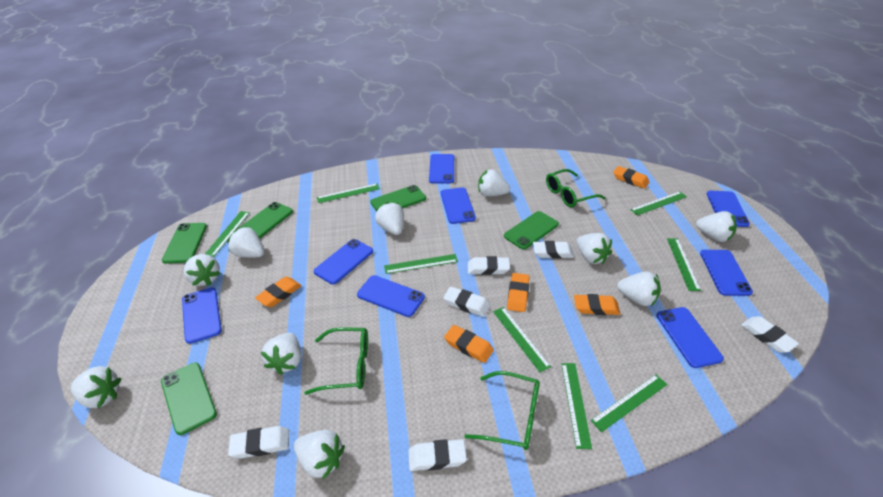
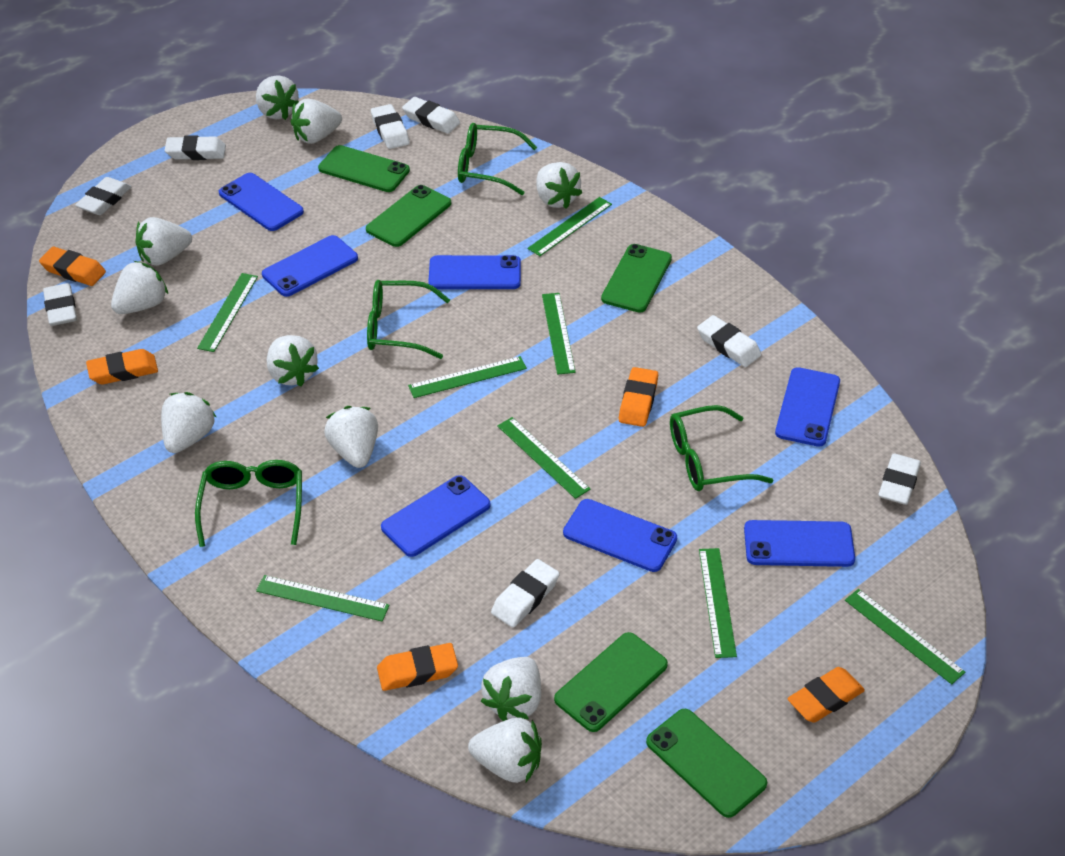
blue phone: 8 -> 7
green glasses: 3 -> 4
white eraser: 6 -> 8

